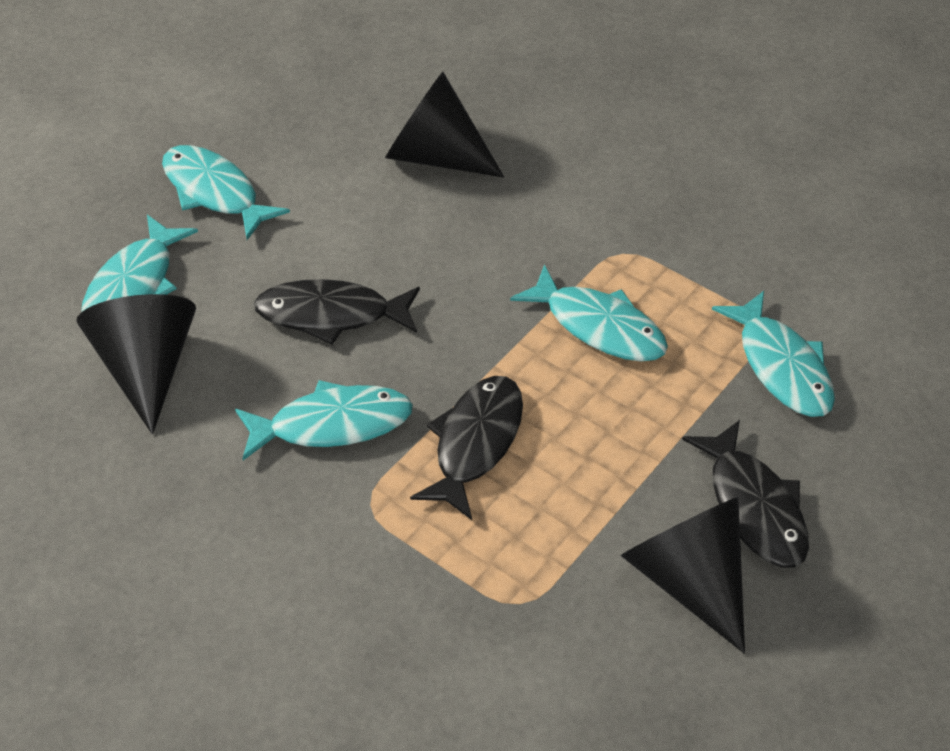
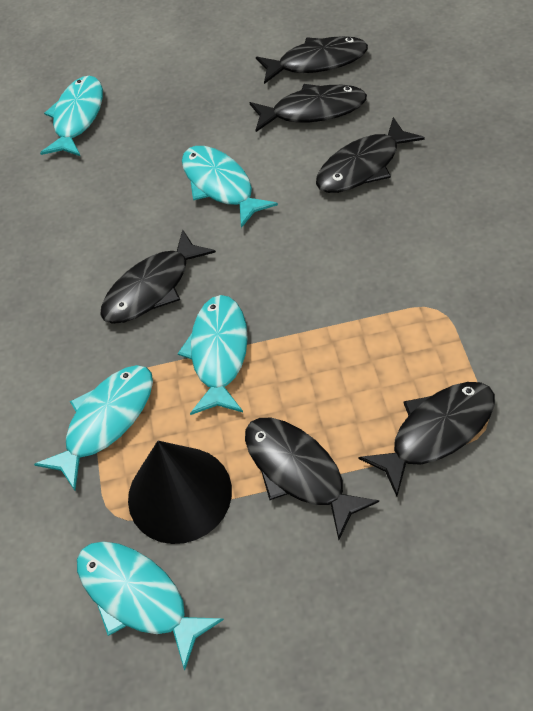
black cone: 3 -> 1
black fish: 3 -> 6

